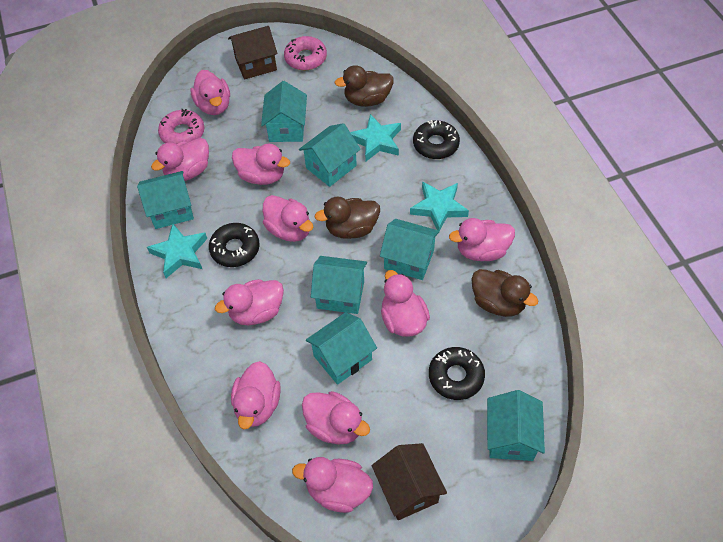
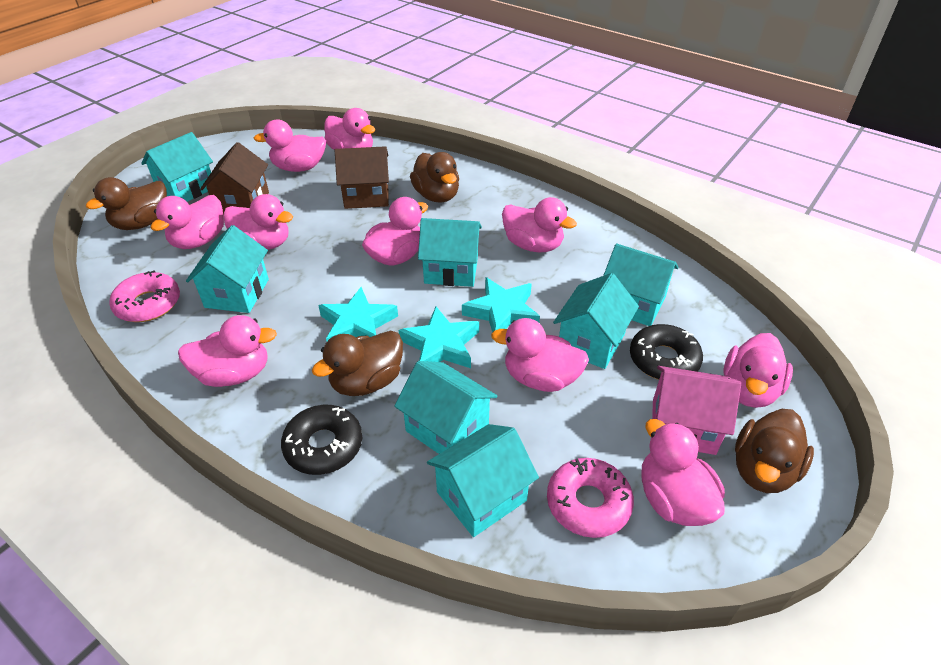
black donut: 3 -> 2
brown duck: 3 -> 4
pink house: 0 -> 1

